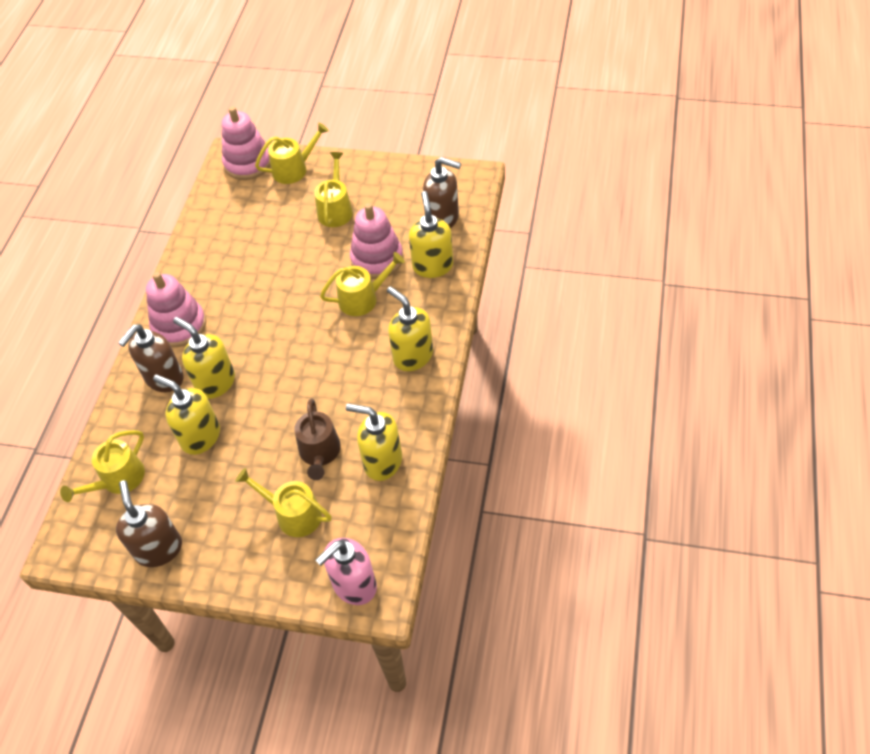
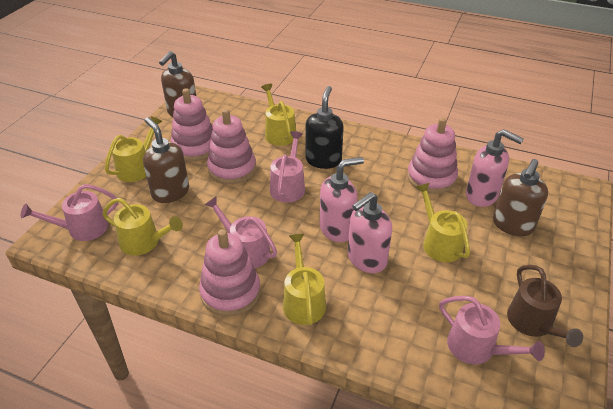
black soap dispenser: 0 -> 1
pink soap dispenser: 1 -> 3
pink stacking toy: 3 -> 4
pink watering can: 0 -> 4
yellow soap dispenser: 5 -> 0

